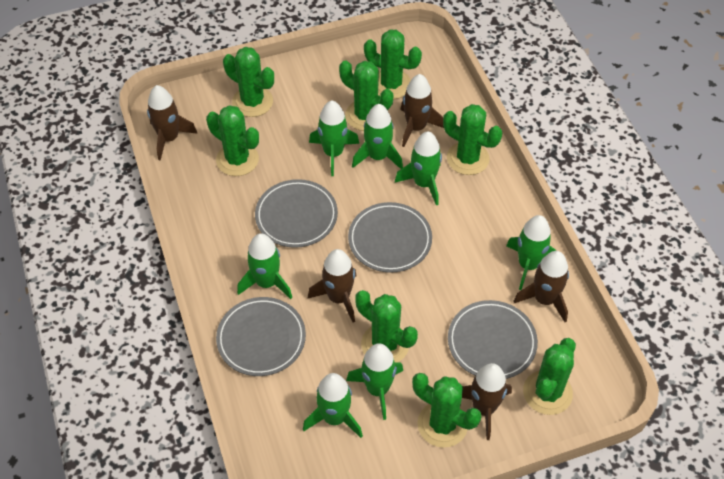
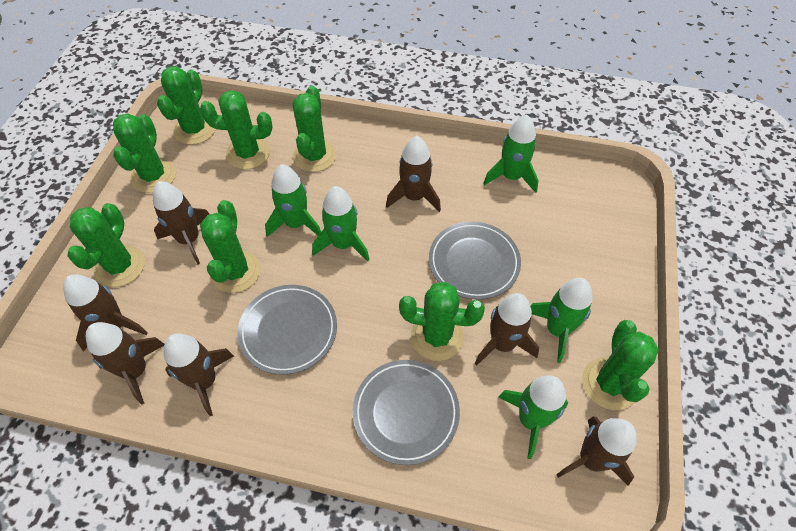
brown rocket: 5 -> 7
green rocket: 7 -> 5
grey plate: 4 -> 3

